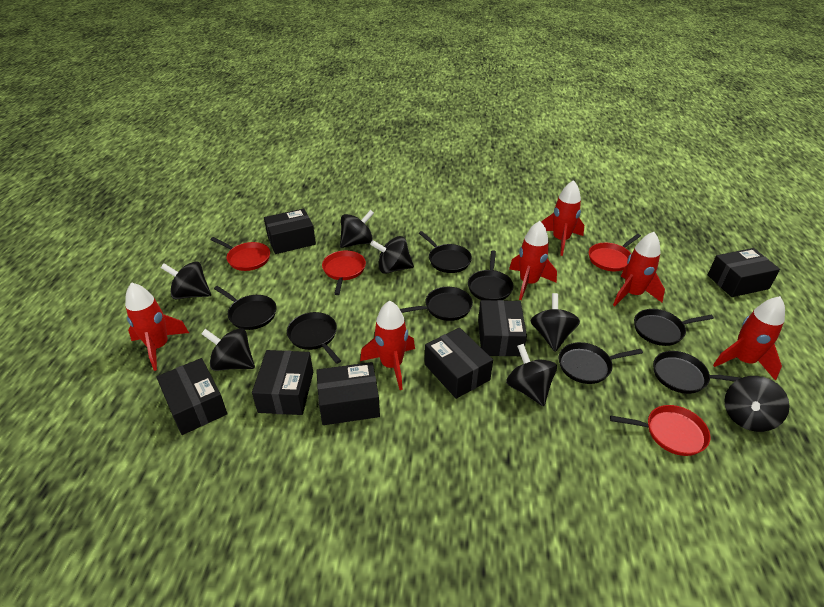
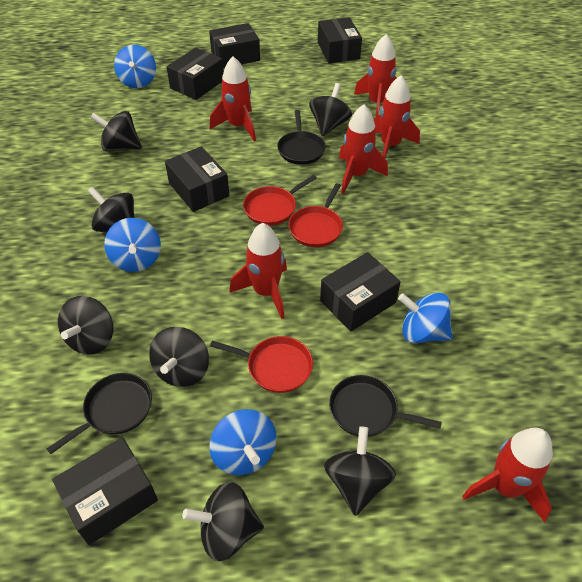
black box: 7 -> 6
black pan: 8 -> 3
blue spinning top: 0 -> 4
red pan: 4 -> 3

